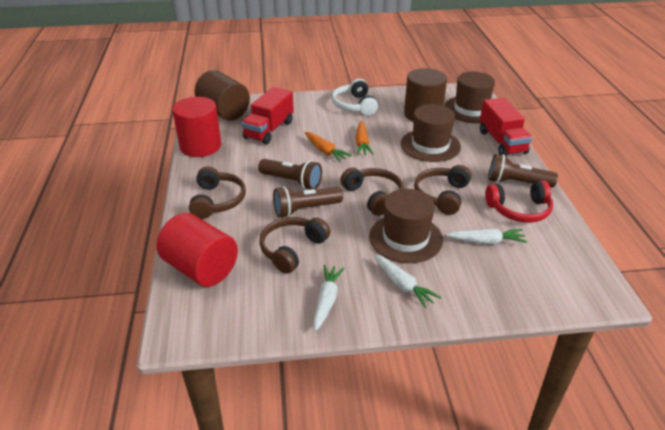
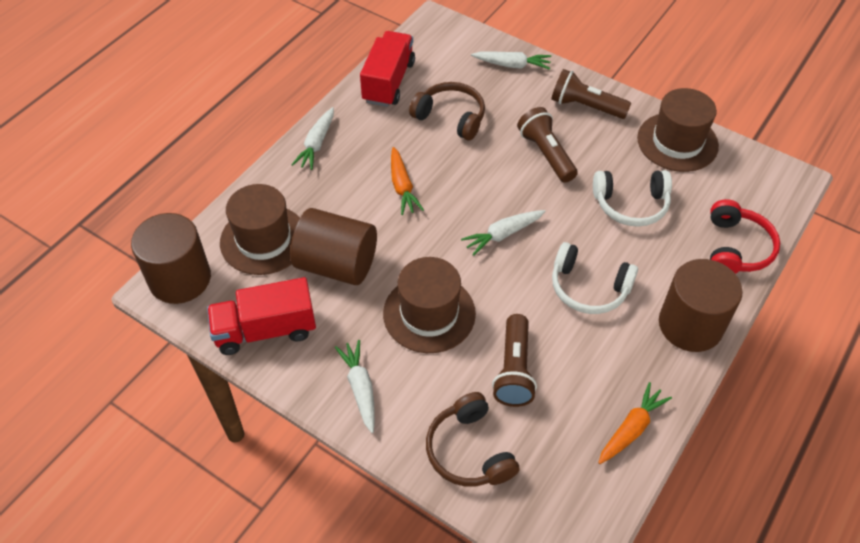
brown cylinder: 2 -> 3
brown headphones: 4 -> 2
red cylinder: 2 -> 0
white carrot: 3 -> 4
white headphones: 1 -> 2

